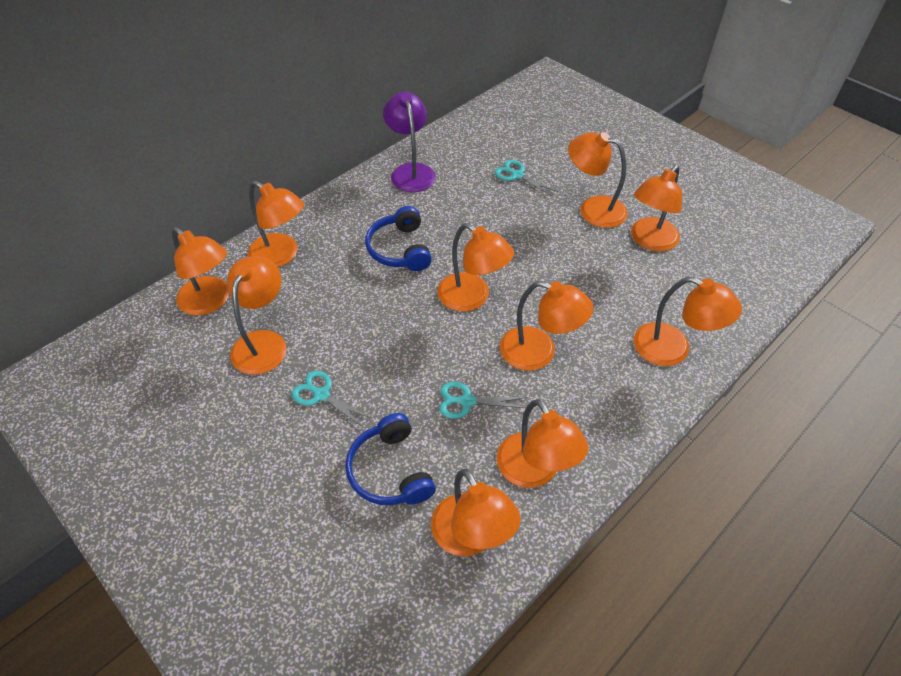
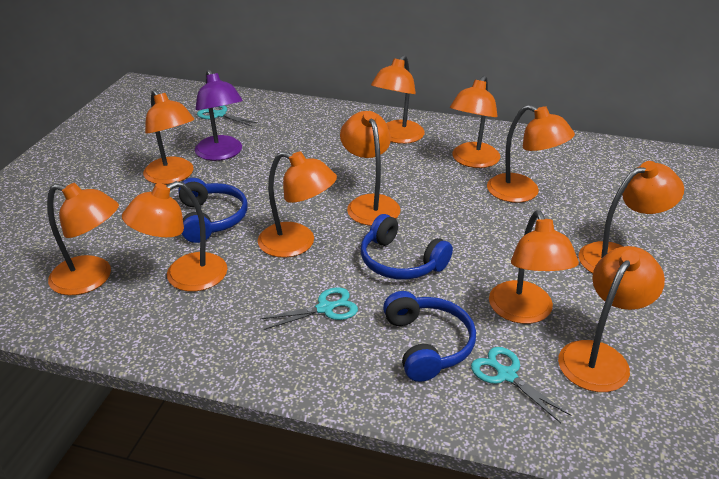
blue headphones: 2 -> 3
orange lamp: 10 -> 11

